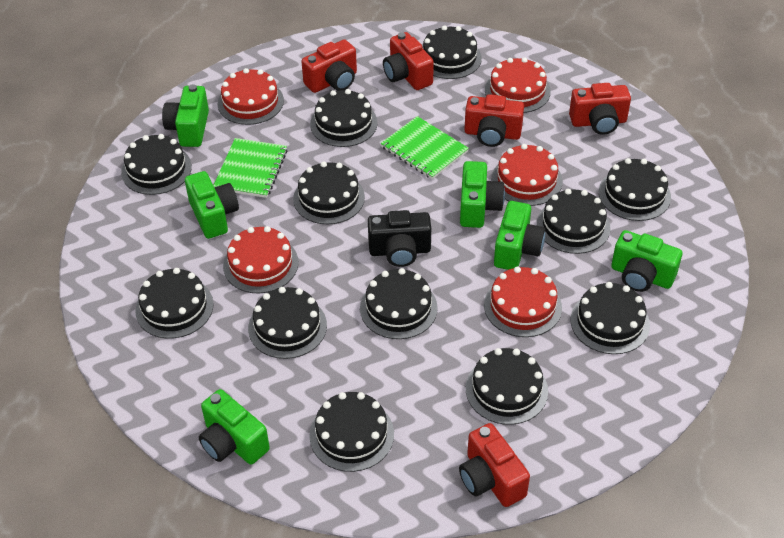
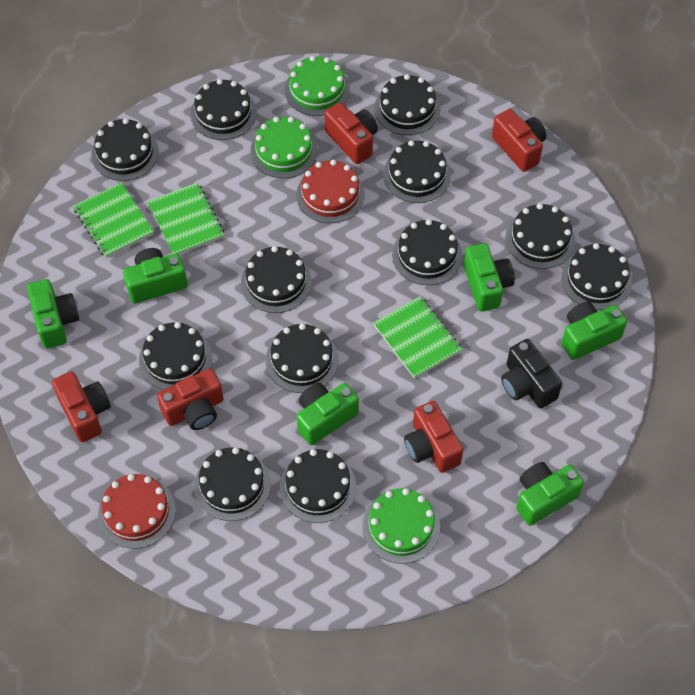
green cake: 0 -> 3
green notebook: 2 -> 3
red cake: 5 -> 2

